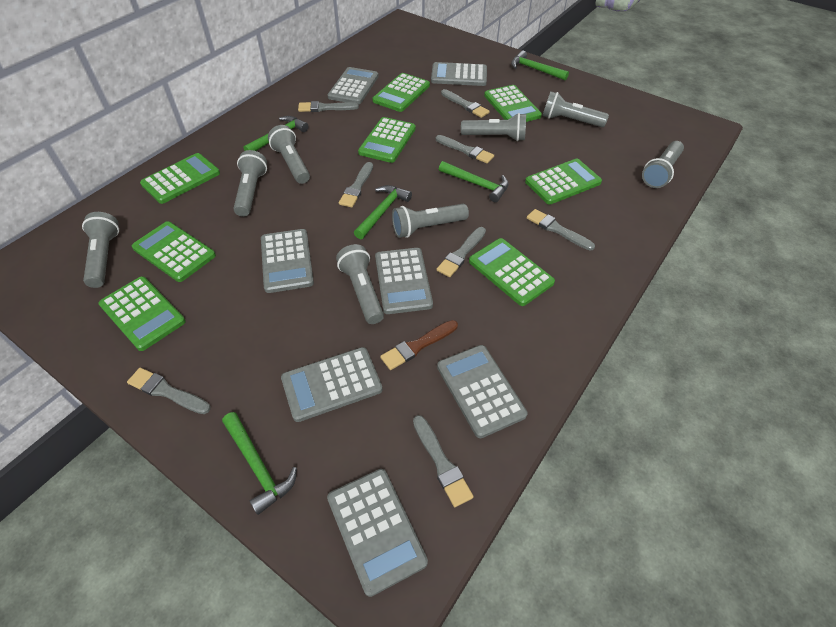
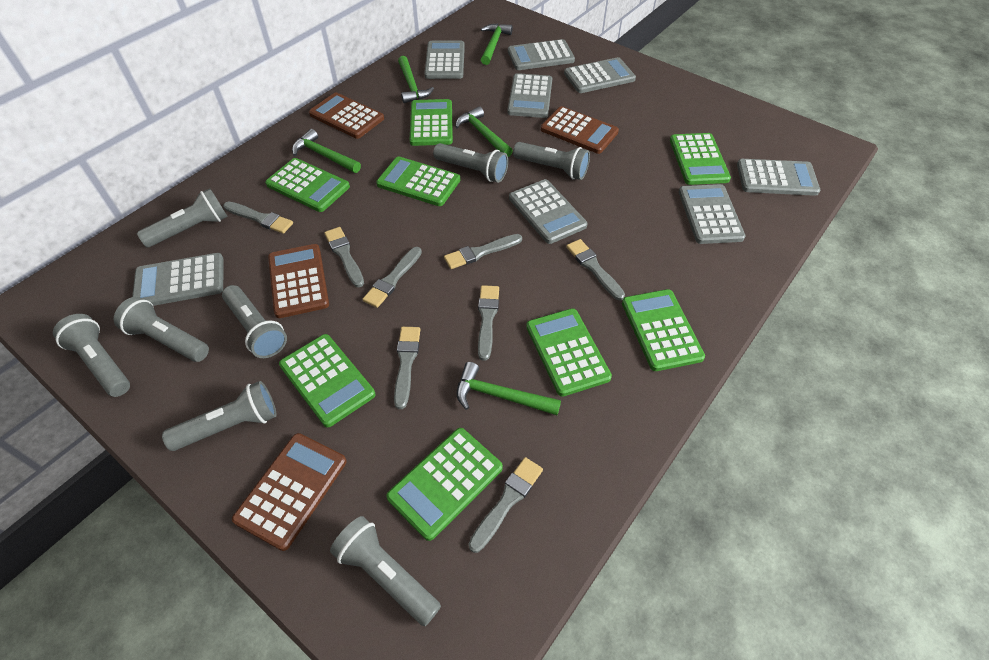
brown brush: 1 -> 0
brown calculator: 0 -> 4
grey calculator: 7 -> 8

